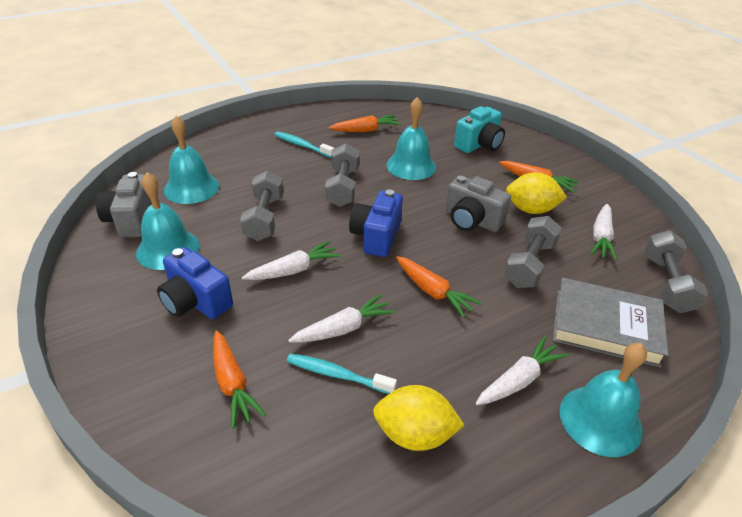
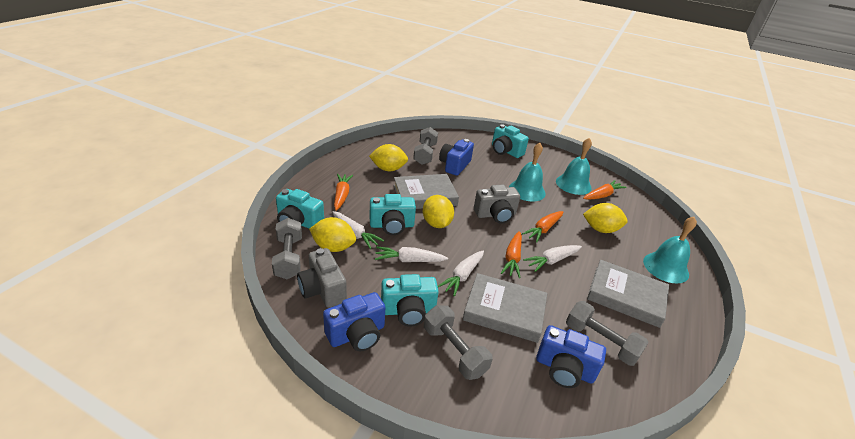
blue camera: 2 -> 3
grey book: 1 -> 3
turquoise bell: 4 -> 3
turquoise camera: 1 -> 4
turquoise toothbrush: 2 -> 0
yellow lemon: 2 -> 4

